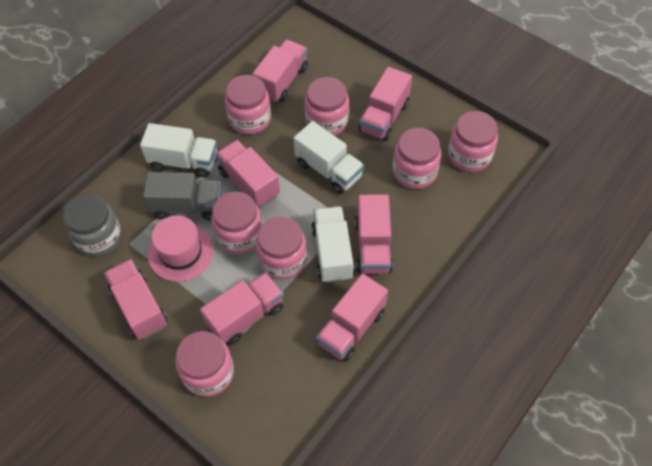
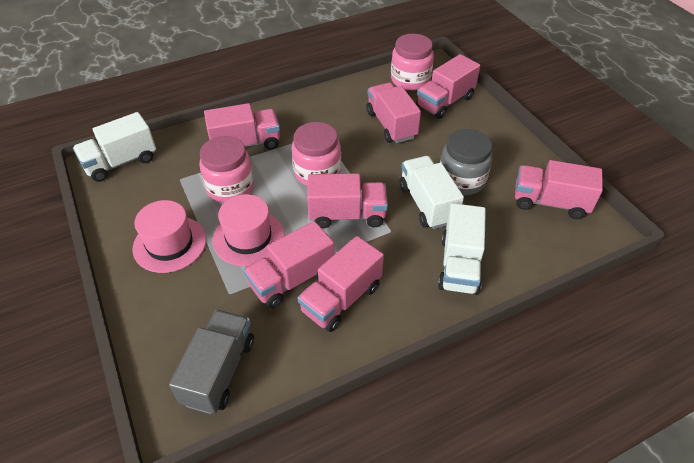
pink hat: 1 -> 2
pink jar: 7 -> 3

